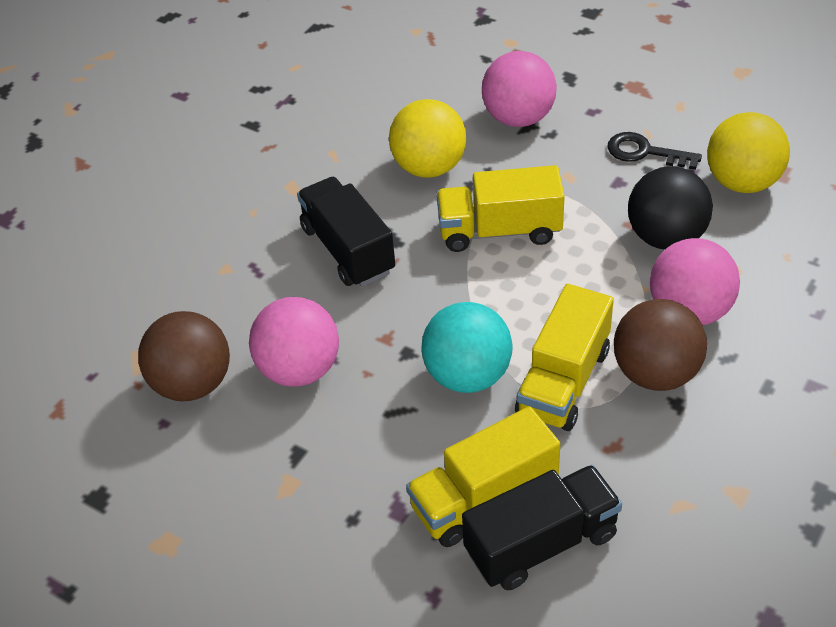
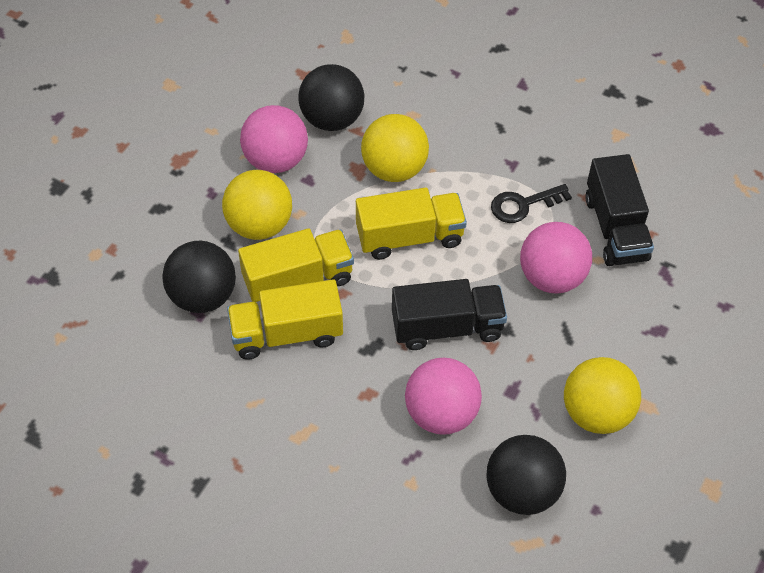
black ball: 1 -> 3
brown ball: 2 -> 0
turquoise ball: 1 -> 0
yellow ball: 2 -> 3

